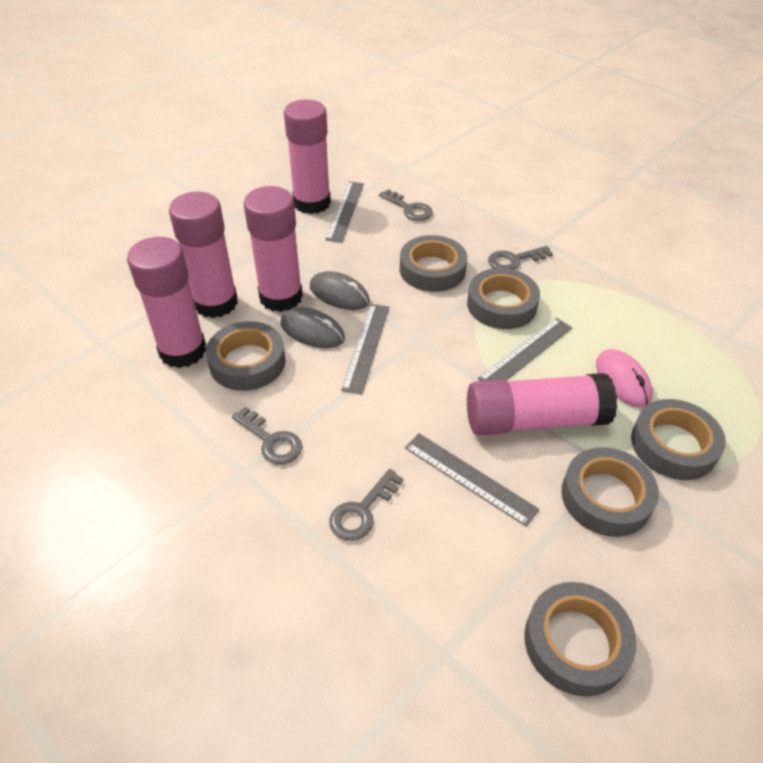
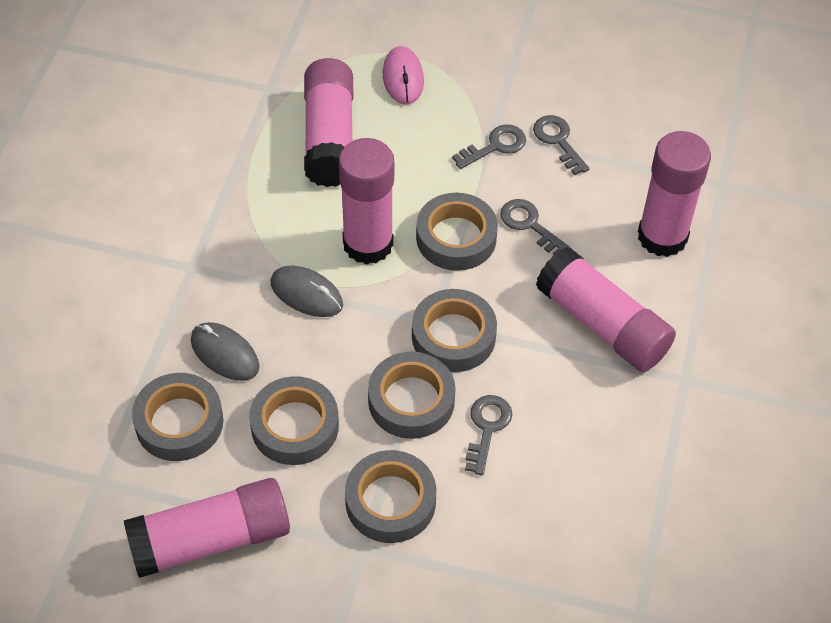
grey ruler: 4 -> 0

